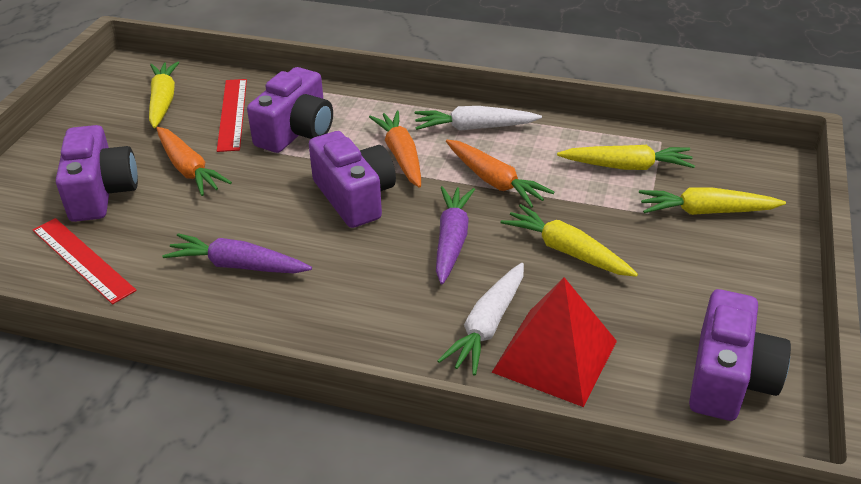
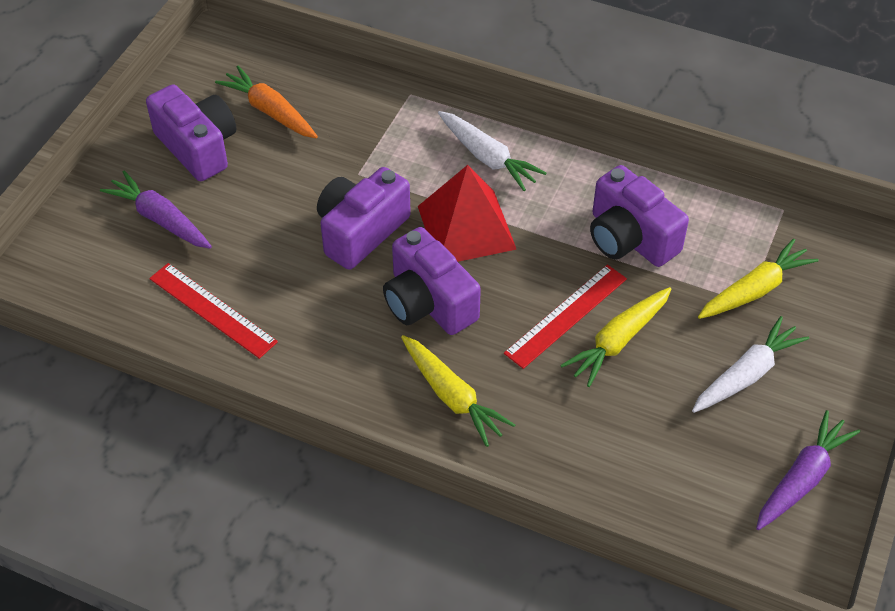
orange carrot: 3 -> 1
yellow carrot: 4 -> 3

